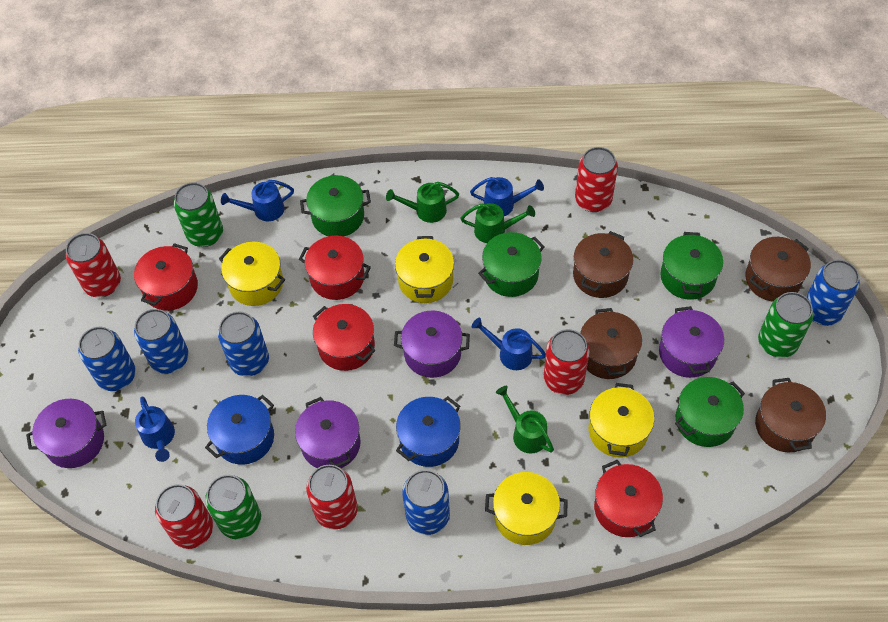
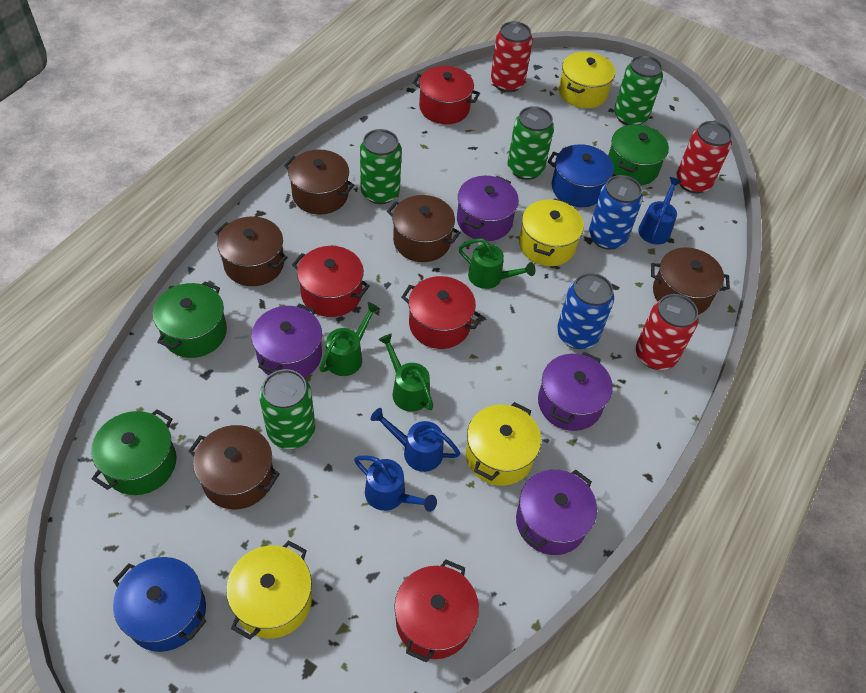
blue can: 5 -> 2
blue watering can: 4 -> 3
brown pot: 4 -> 5
green can: 3 -> 4
green pot: 4 -> 3
red can: 5 -> 3

